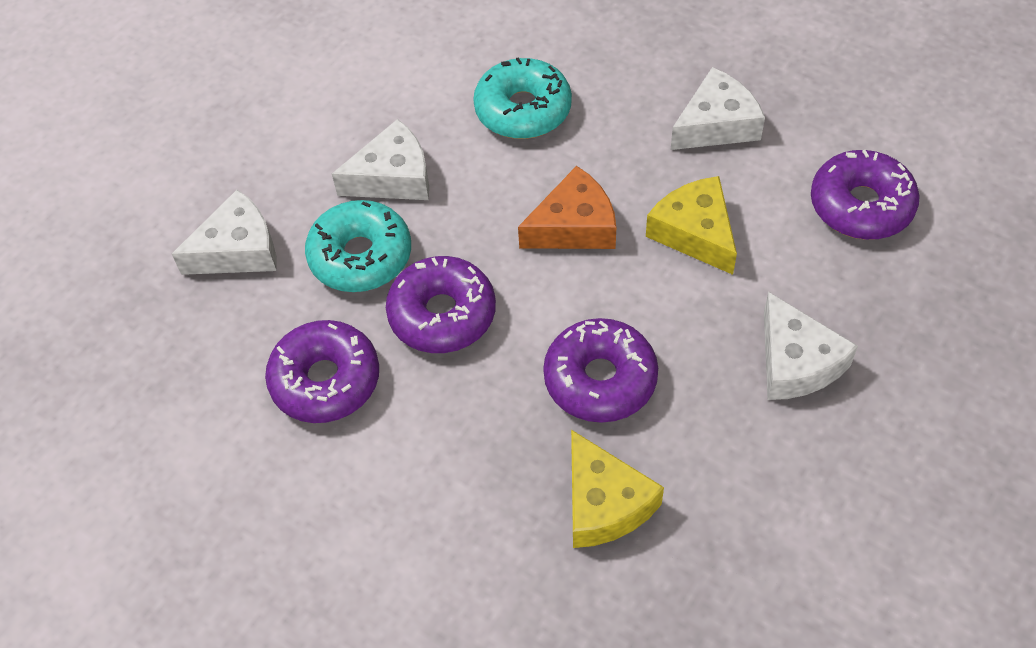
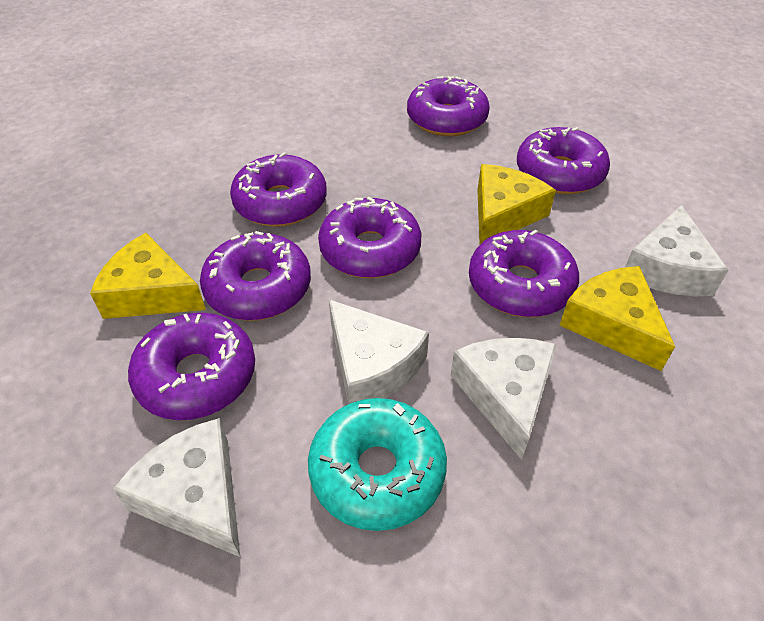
orange cheese: 1 -> 0
purple donut: 4 -> 7
turquoise donut: 2 -> 1
yellow cheese: 2 -> 3

